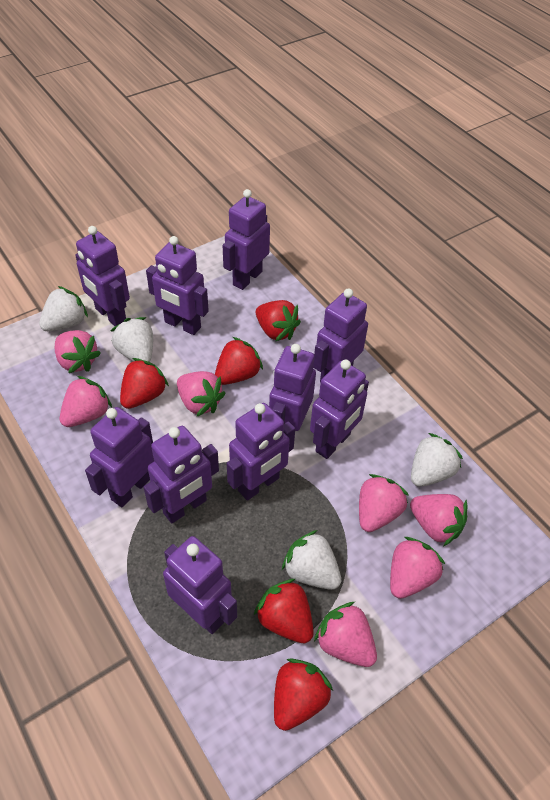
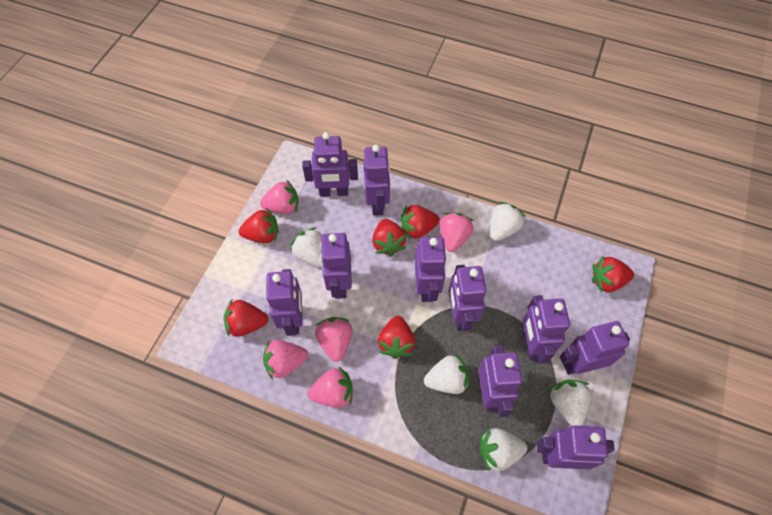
pink strawberry: 7 -> 5
red strawberry: 5 -> 6
white strawberry: 4 -> 5

